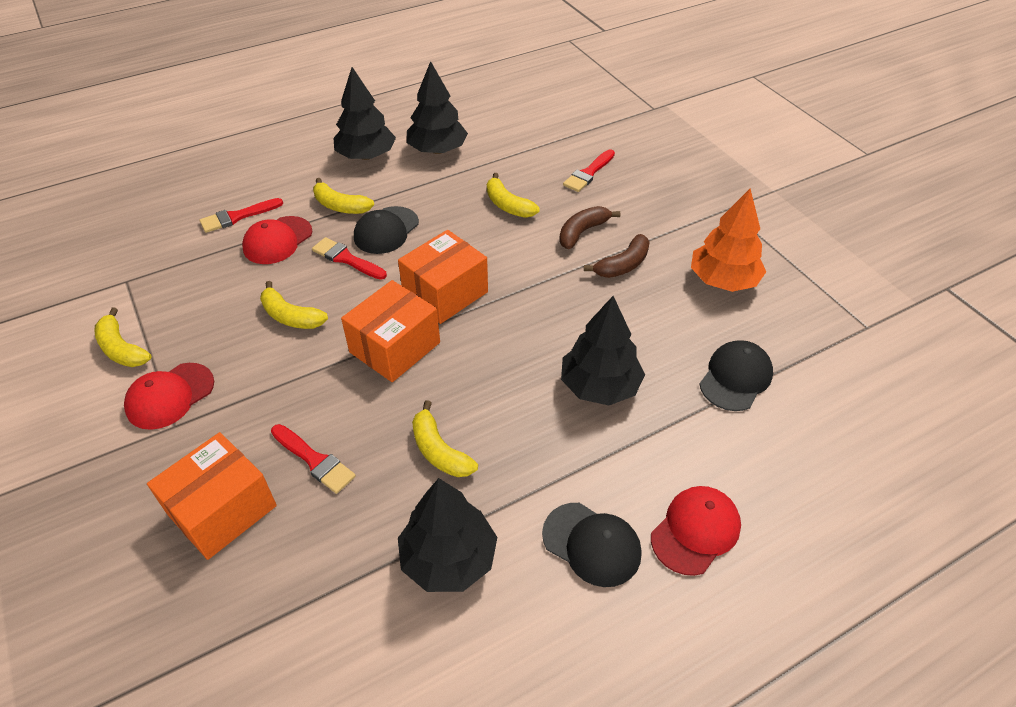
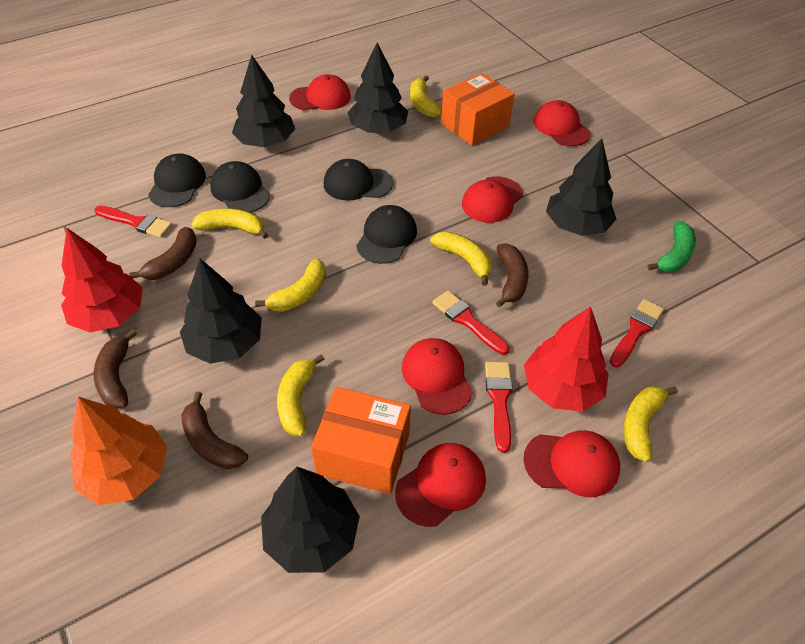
black cap: 3 -> 4
black tree: 4 -> 5
brown banana: 2 -> 4
green banana: 0 -> 1
orange box: 3 -> 2
red cap: 3 -> 6
red tree: 0 -> 2
yellow banana: 5 -> 6

